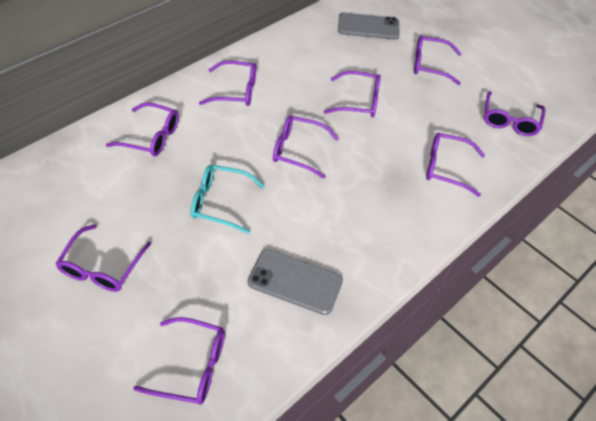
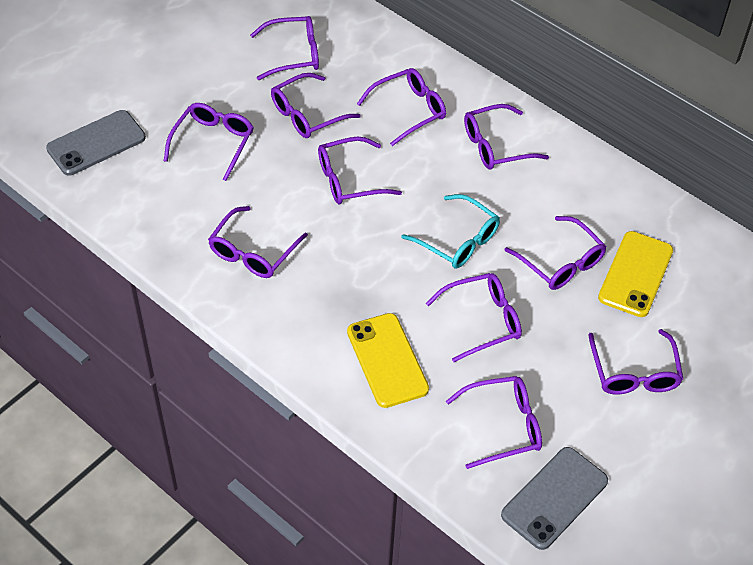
purple glasses: 9 -> 11
yellow phone: 0 -> 2

